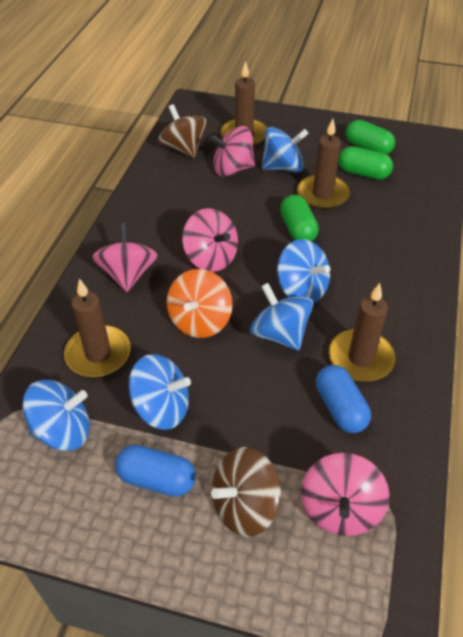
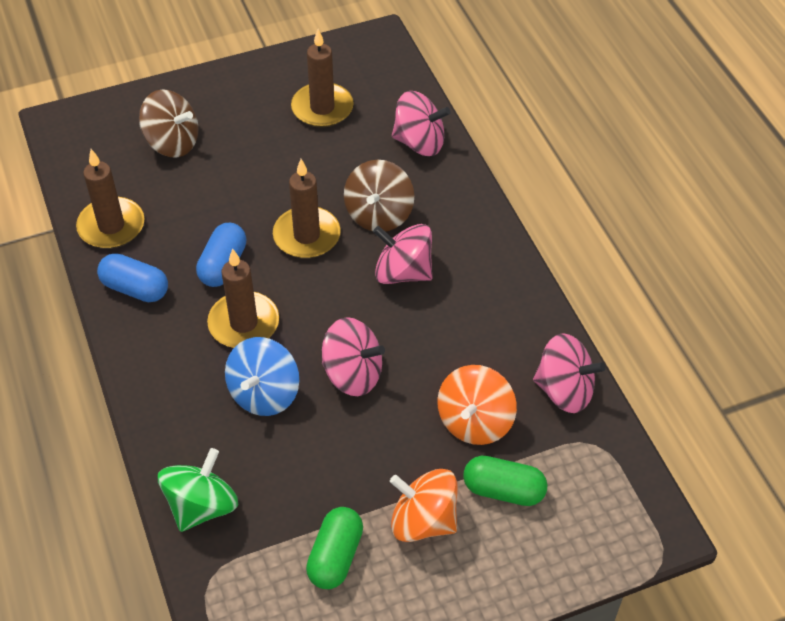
blue spinning top: 5 -> 1
green capsule: 3 -> 2
green spinning top: 0 -> 1
orange spinning top: 1 -> 2

